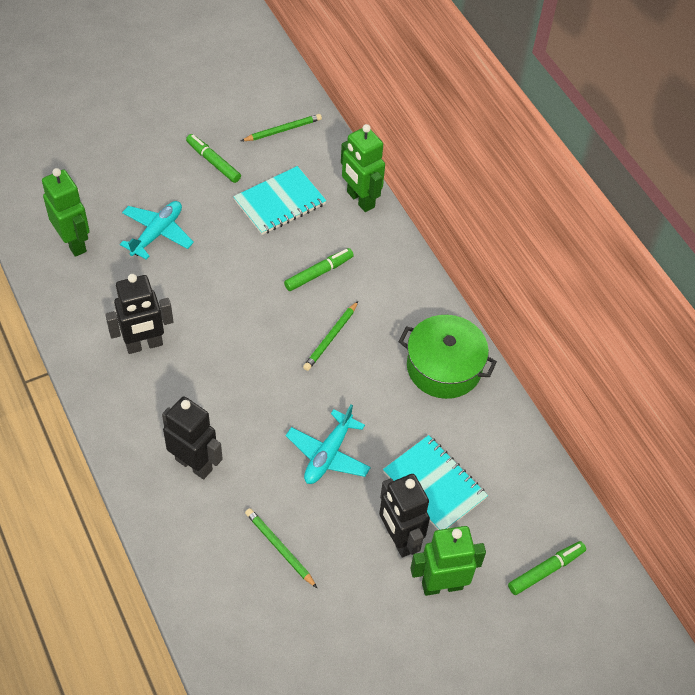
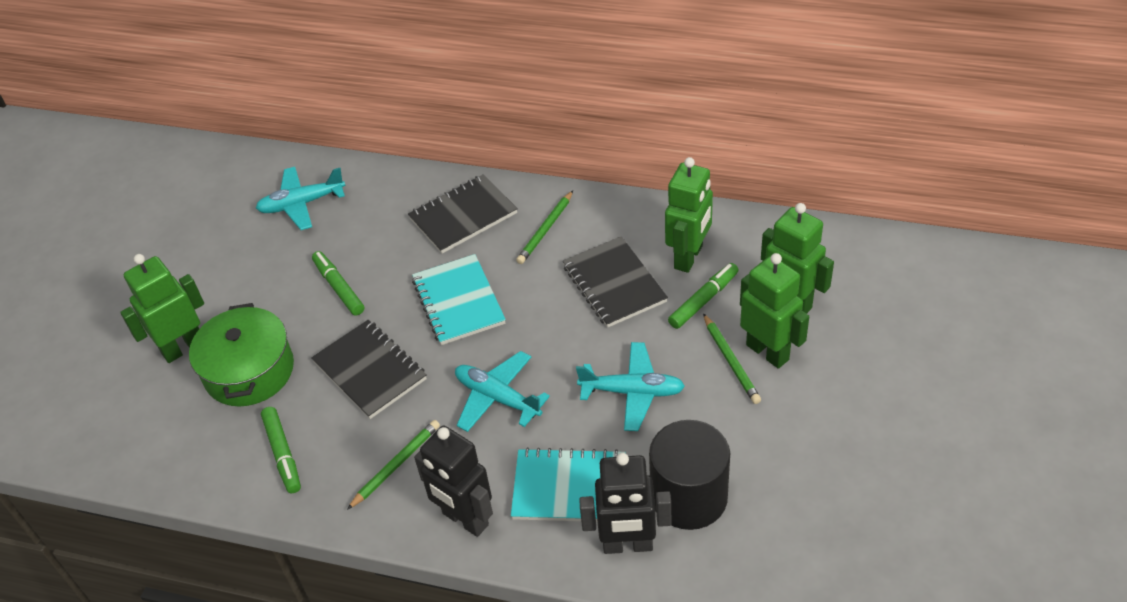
black cylinder: 0 -> 1
black notebook: 0 -> 3
black robot: 3 -> 2
green robot: 3 -> 4
turquoise plane: 2 -> 3

